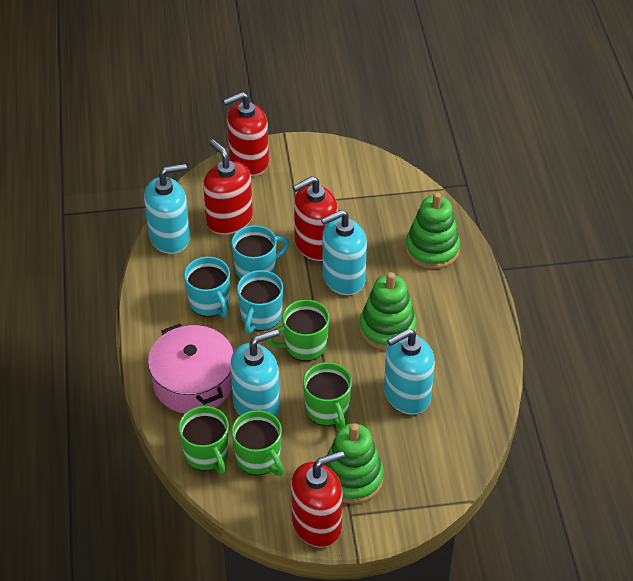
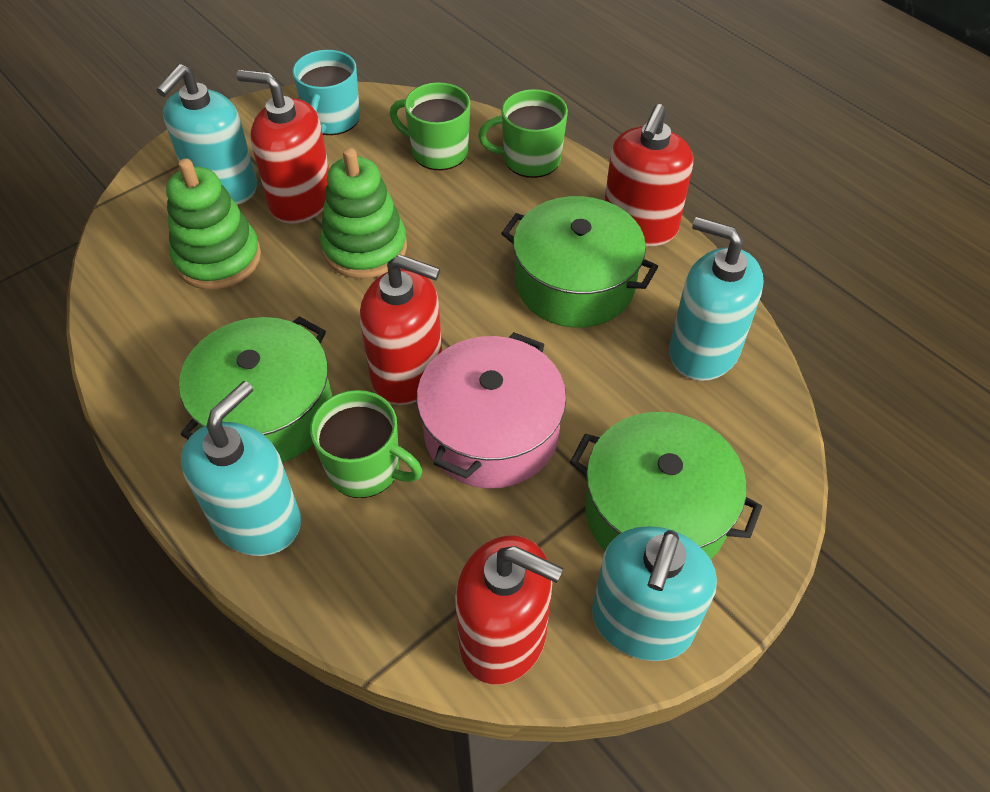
green mug: 4 -> 3
green pot: 0 -> 3
green stacking toy: 3 -> 2
turquoise mug: 3 -> 1

